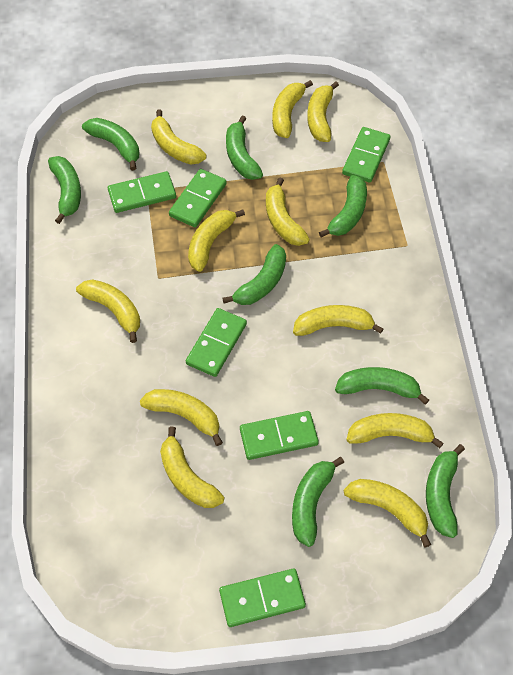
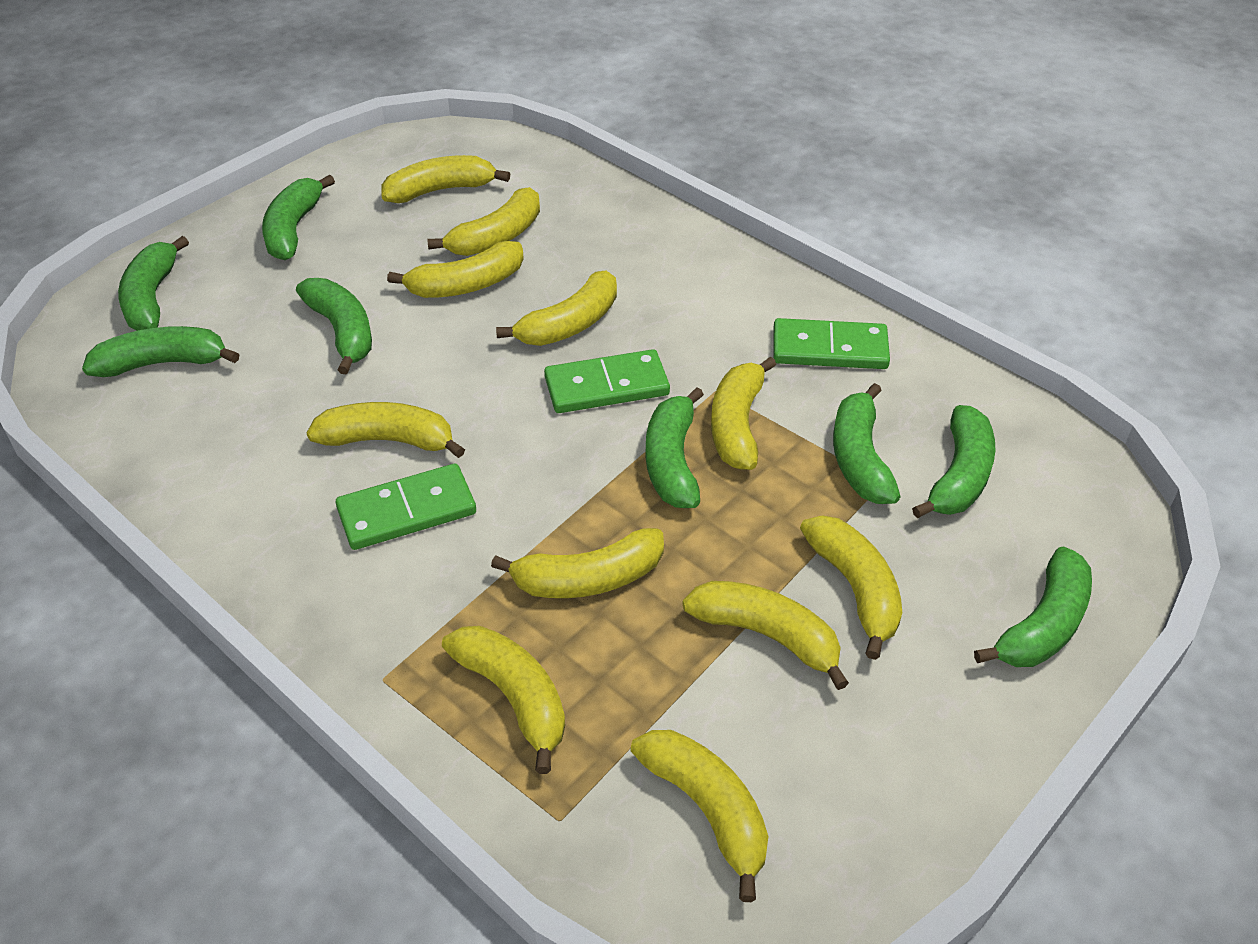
green domino: 6 -> 3

